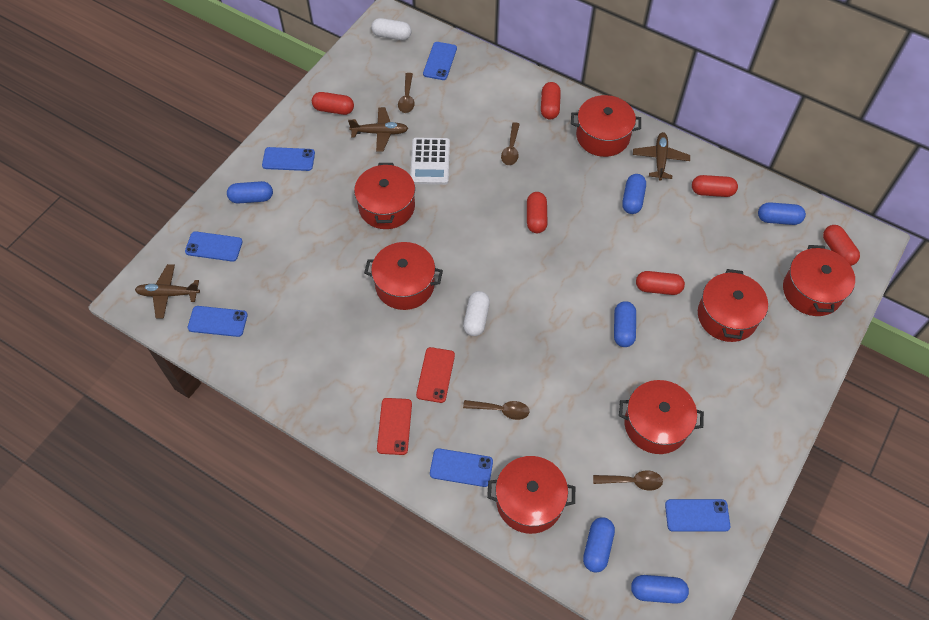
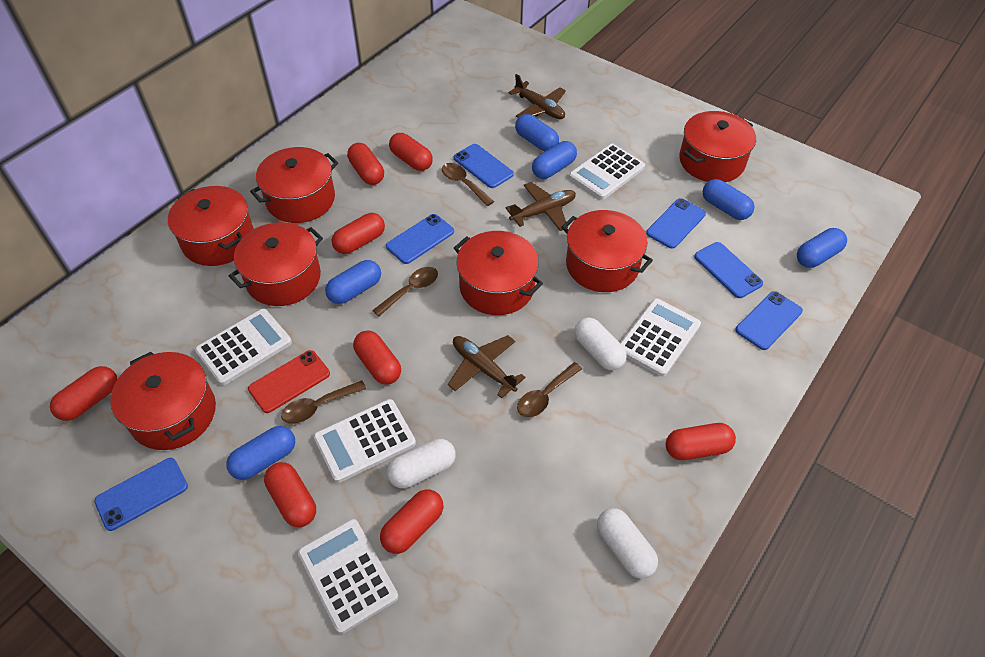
red capsule: 6 -> 8
red phone: 2 -> 1
white calculator: 1 -> 5
white capsule: 2 -> 3

